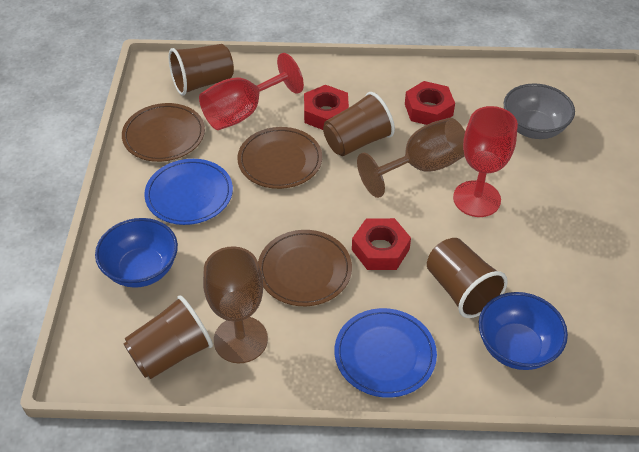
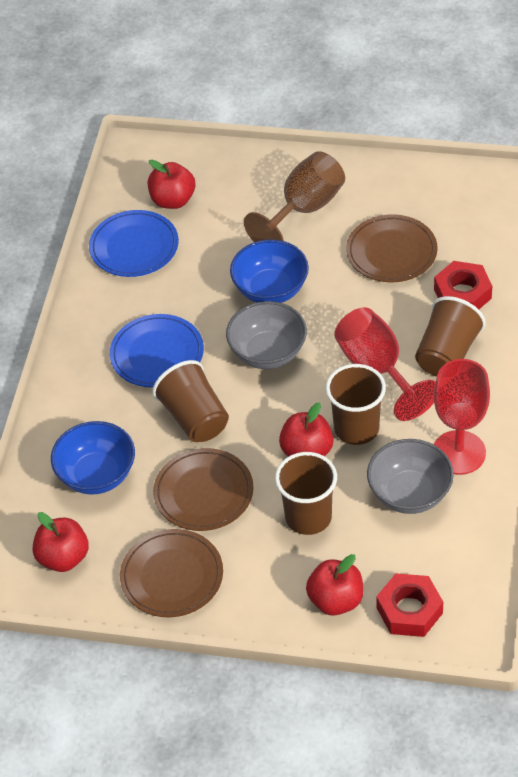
brown goblet: 2 -> 1
grey bowl: 1 -> 2
red apple: 0 -> 4
red nut: 3 -> 2

